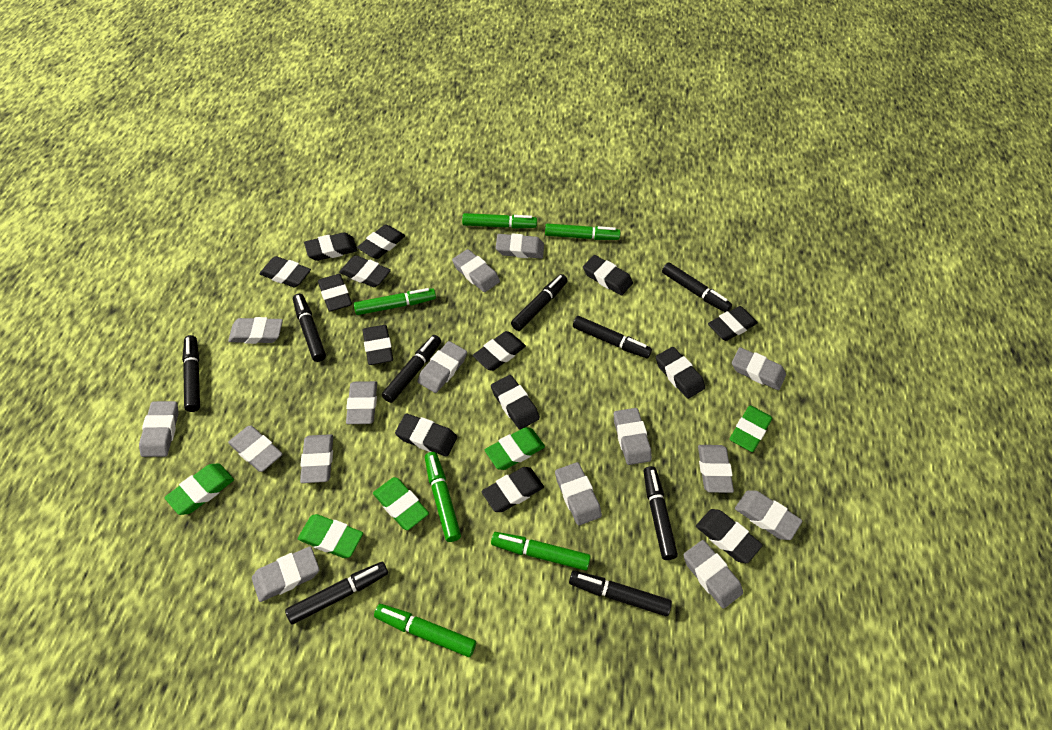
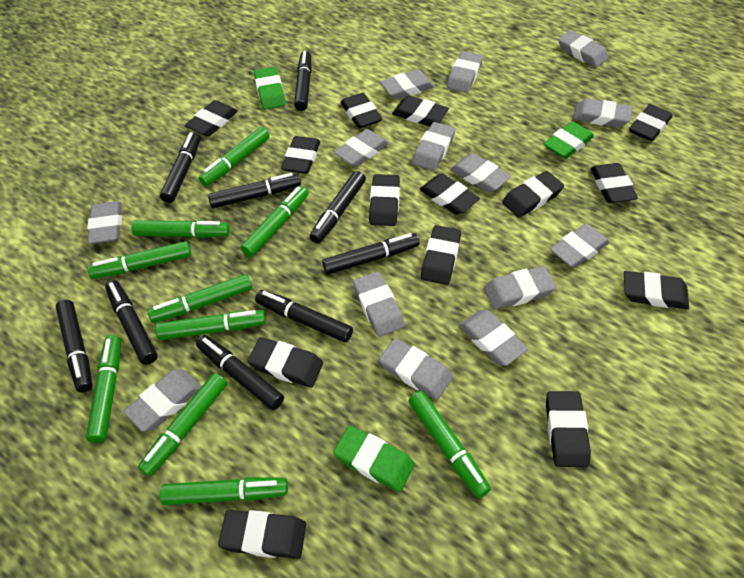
green eraser: 5 -> 3
green marker: 6 -> 10
grey eraser: 15 -> 14

